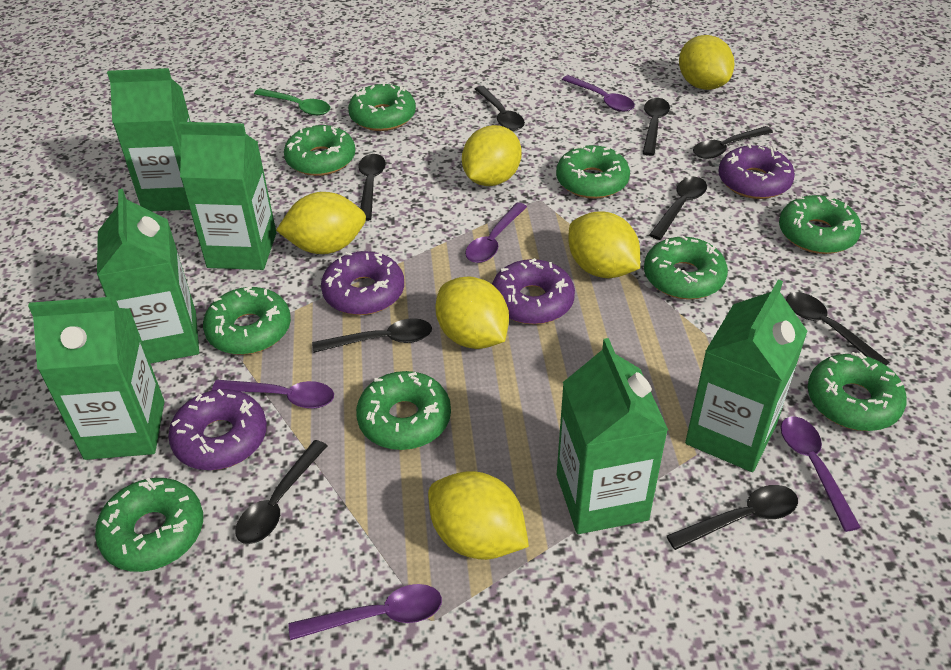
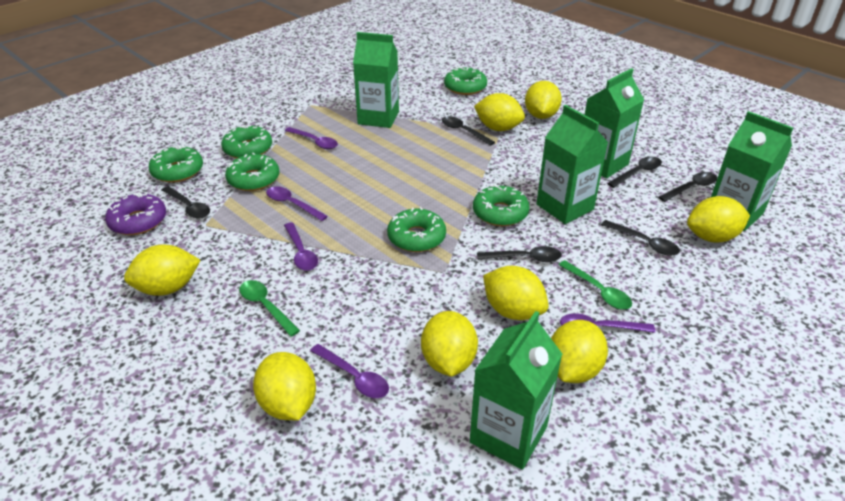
black spoon: 9 -> 6
green carton: 6 -> 5
green donut: 9 -> 6
green spoon: 1 -> 2
purple donut: 4 -> 1
yellow lemon: 6 -> 8

